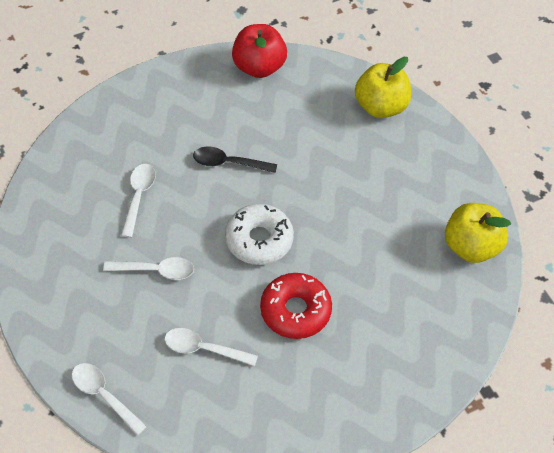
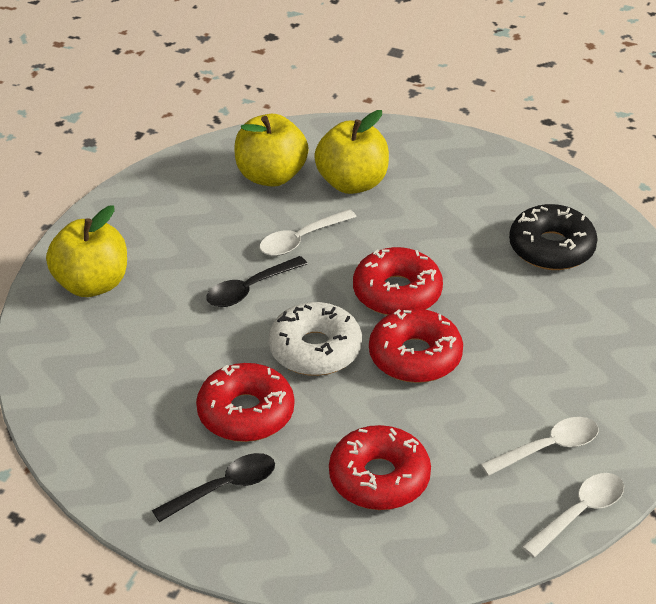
black donut: 0 -> 1
black spoon: 1 -> 2
red apple: 1 -> 0
red donut: 1 -> 4
white spoon: 4 -> 3
yellow apple: 2 -> 3

